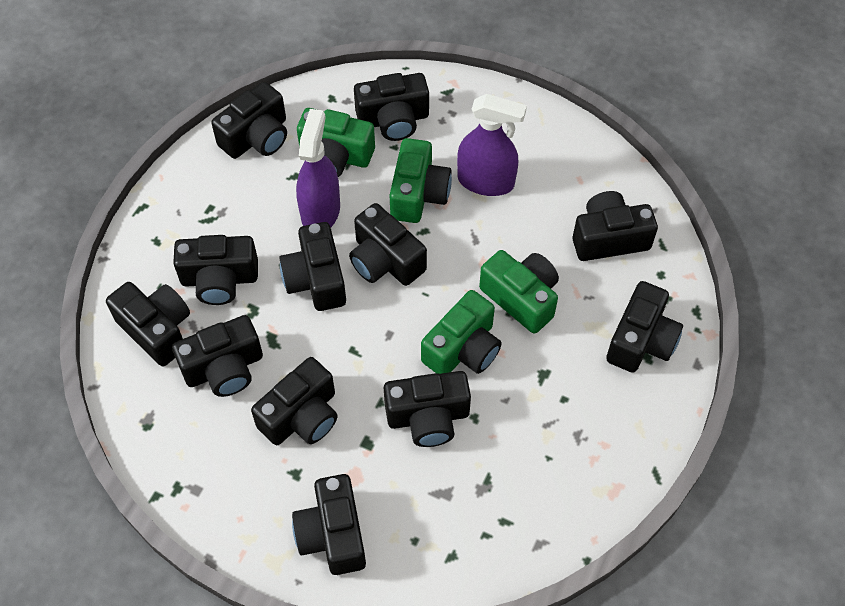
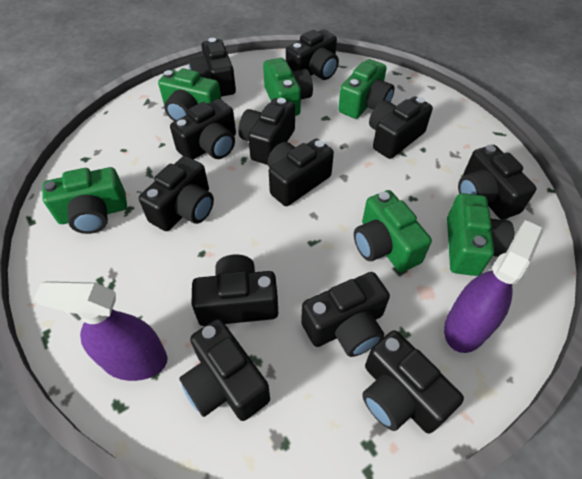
green camera: 4 -> 6

